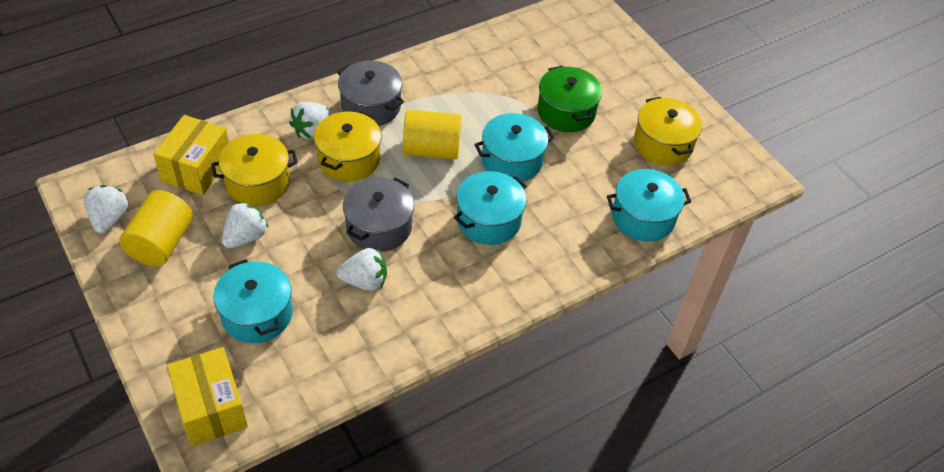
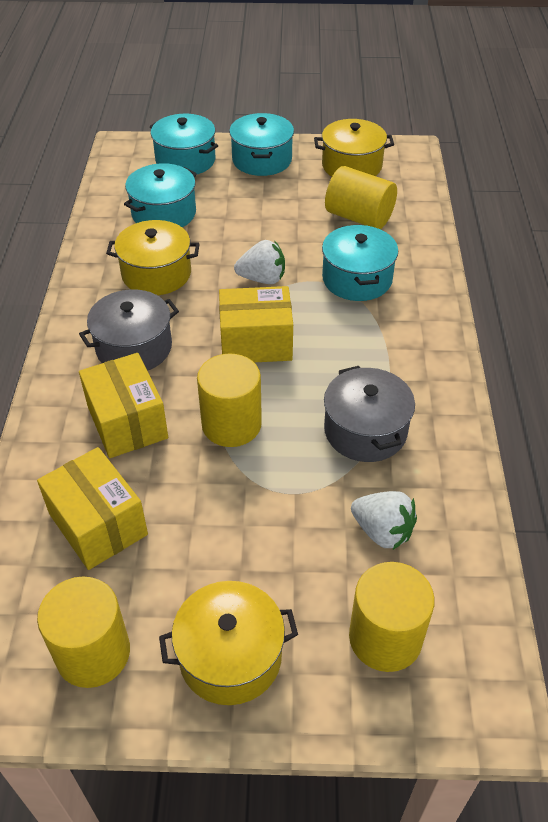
green pot: 1 -> 0
white strawberry: 4 -> 2
yellow box: 2 -> 3
yellow cylinder: 2 -> 4

